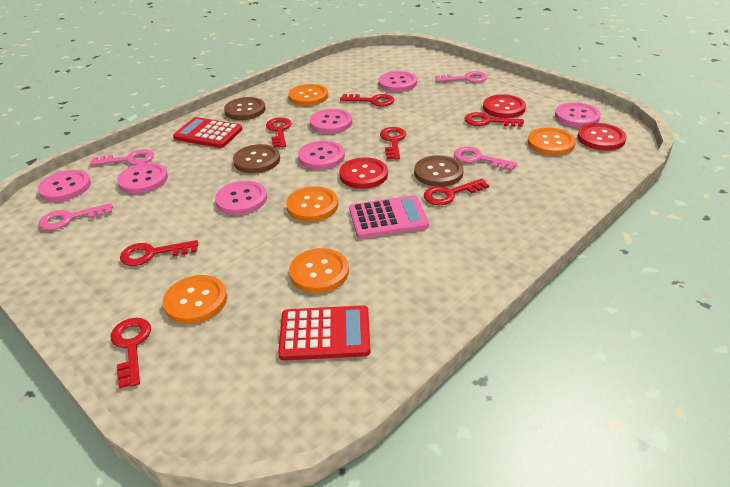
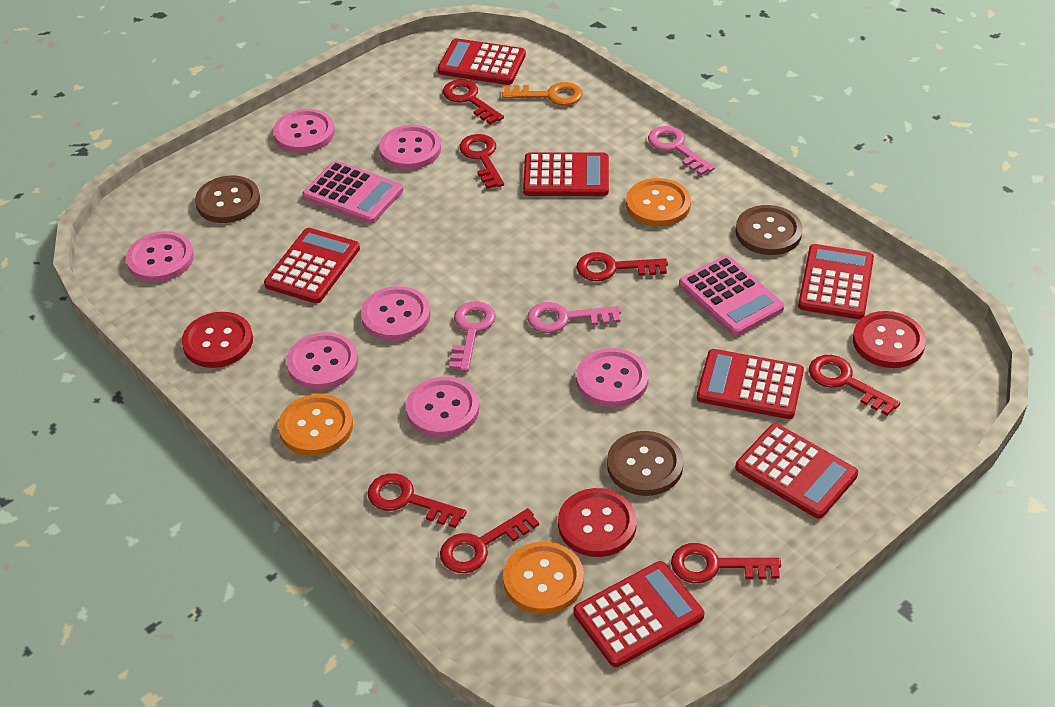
orange button: 5 -> 3
orange key: 0 -> 1
pink calculator: 1 -> 2
pink key: 4 -> 3
red calculator: 2 -> 7

